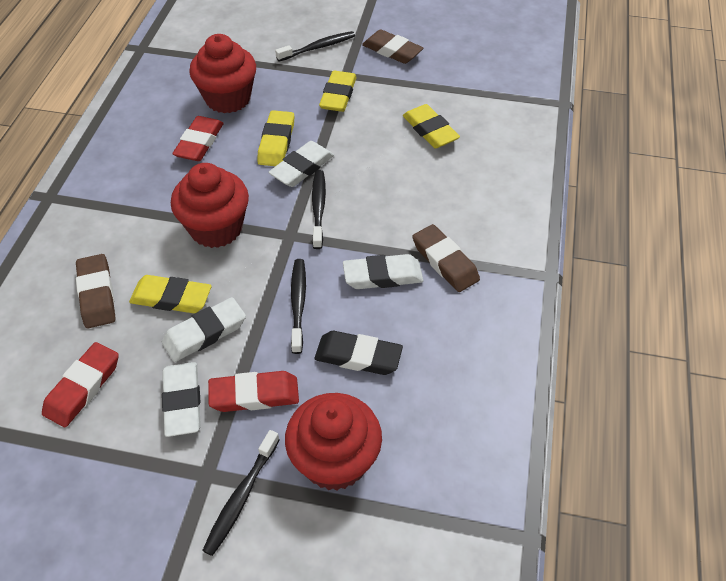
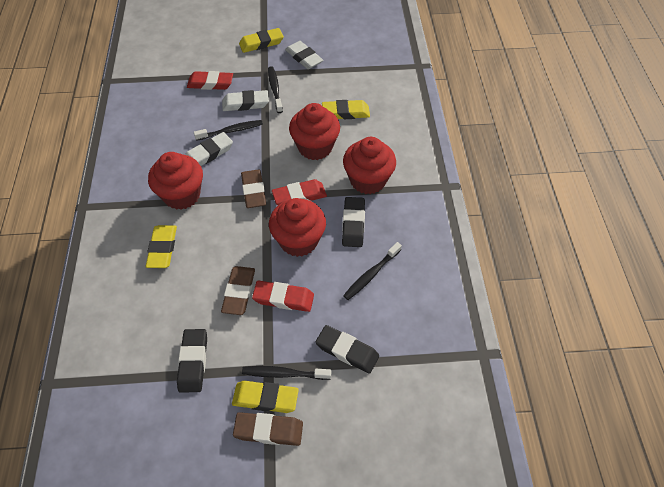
black eraser: 1 -> 3
red cupcake: 3 -> 4
white eraser: 4 -> 3

